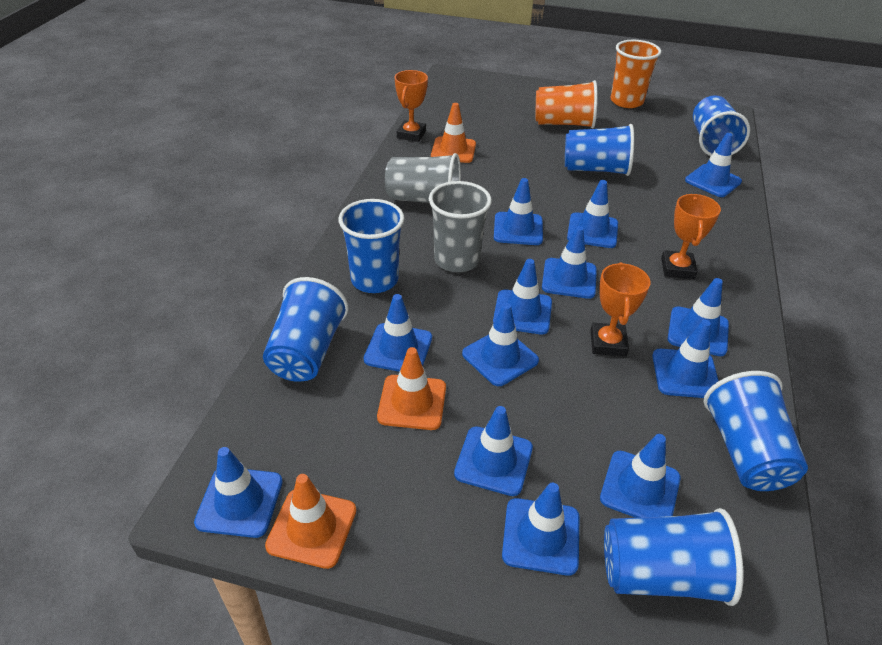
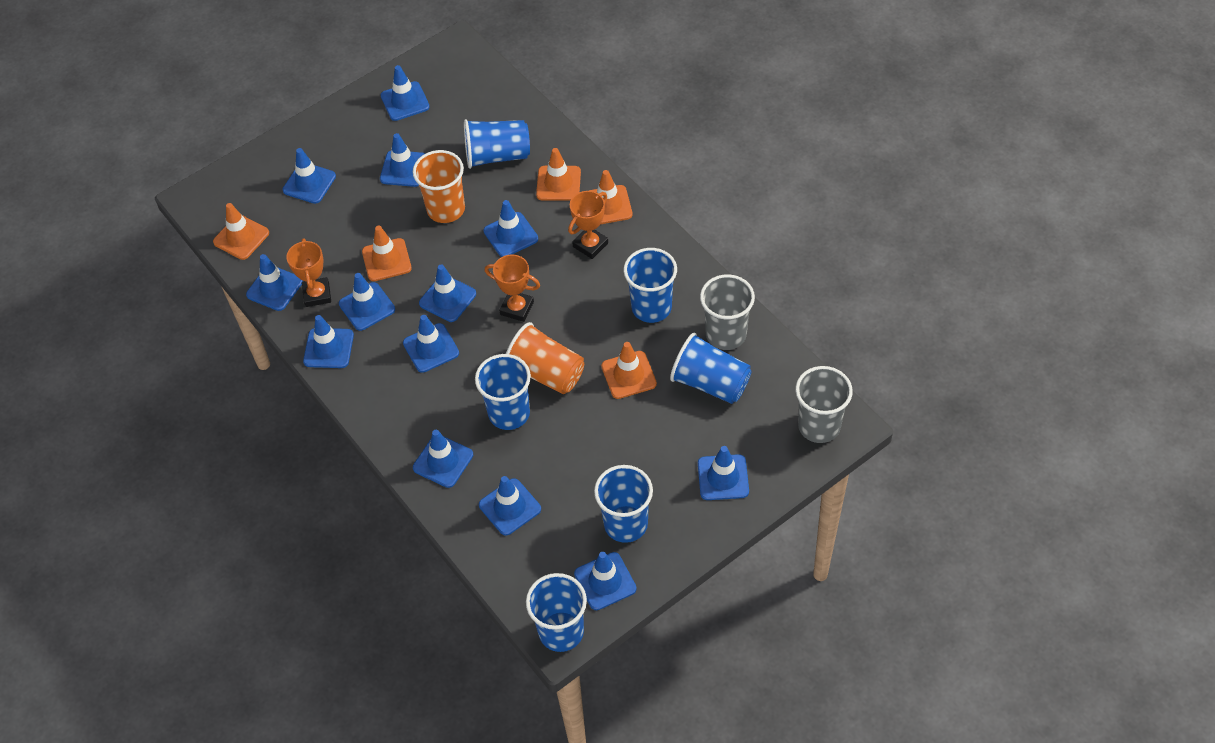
orange traffic cone: 3 -> 5

